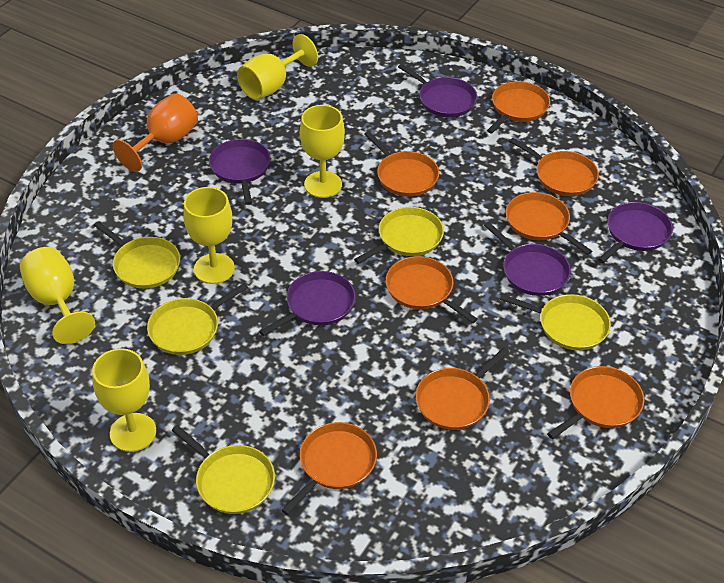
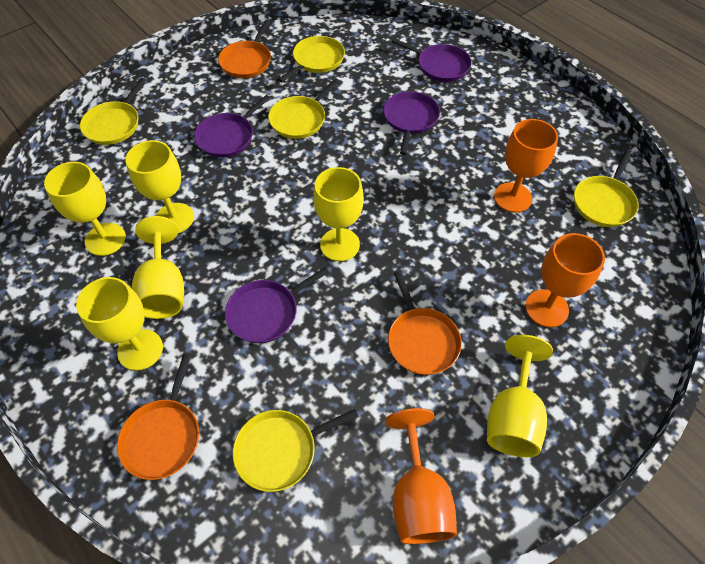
orange goblet: 1 -> 3
orange pan: 8 -> 3
purple pan: 5 -> 4
yellow goblet: 5 -> 6

